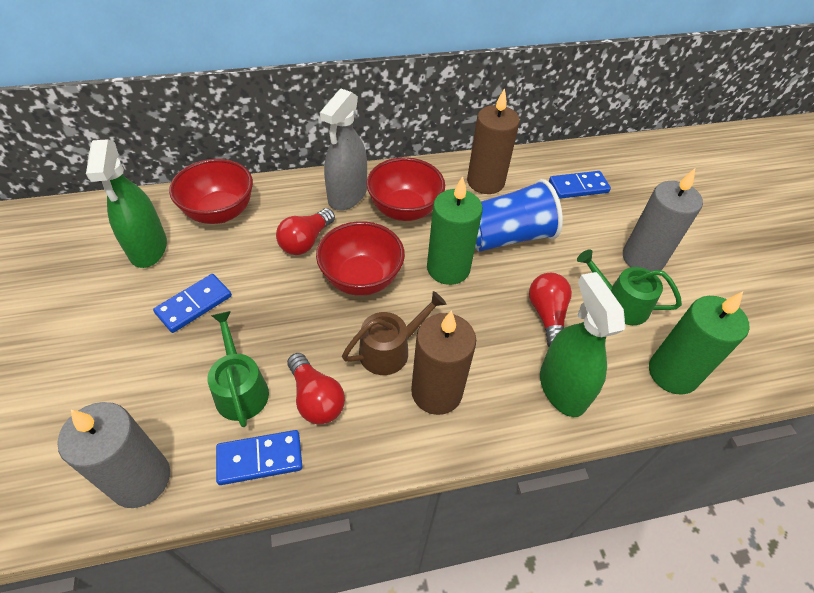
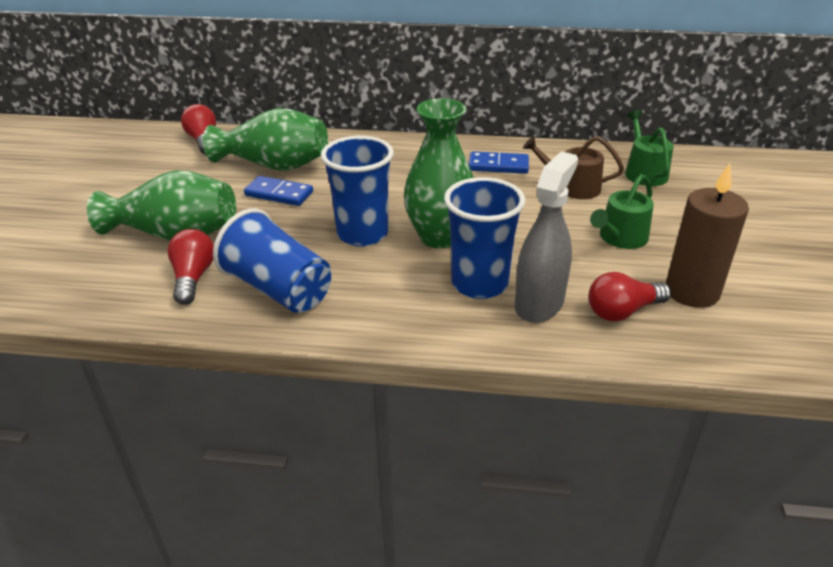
blue cup: 1 -> 3
blue domino: 3 -> 2
brown candle: 2 -> 1
green candle: 2 -> 0
green spray bottle: 2 -> 0
green vase: 0 -> 3
grey candle: 2 -> 0
red bowl: 3 -> 0

